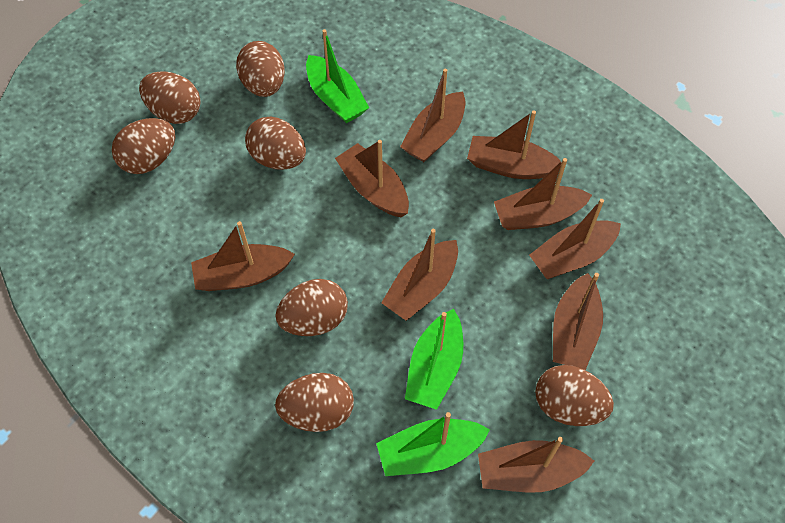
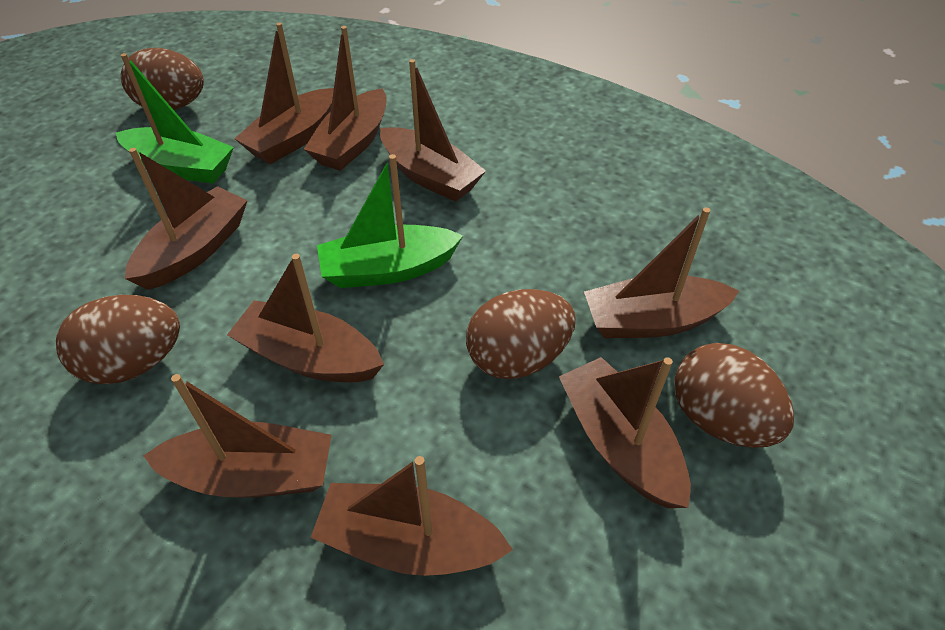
brown egg: 7 -> 4
green boat: 3 -> 2

